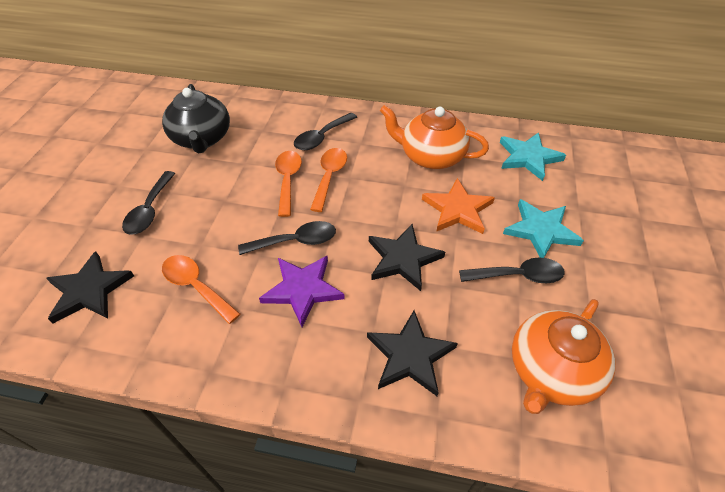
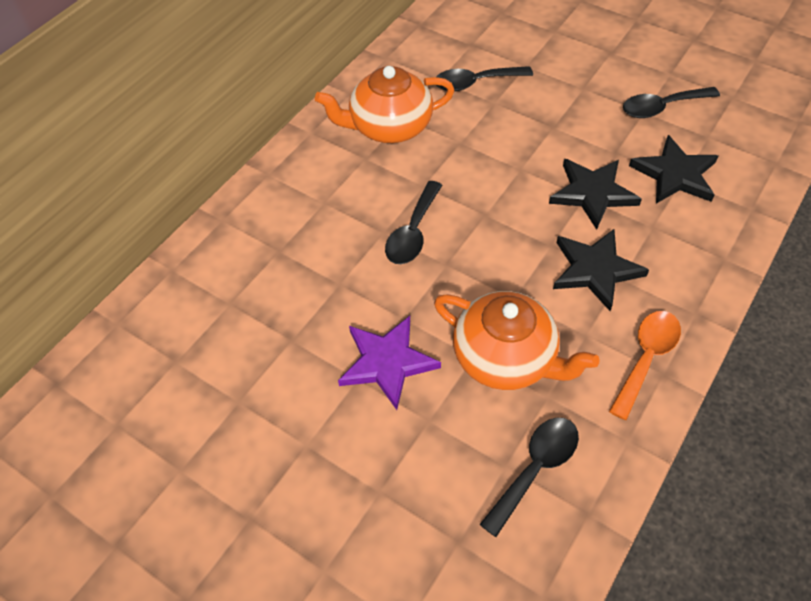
black teapot: 1 -> 0
orange spoon: 3 -> 1
orange star: 1 -> 0
turquoise star: 2 -> 0

